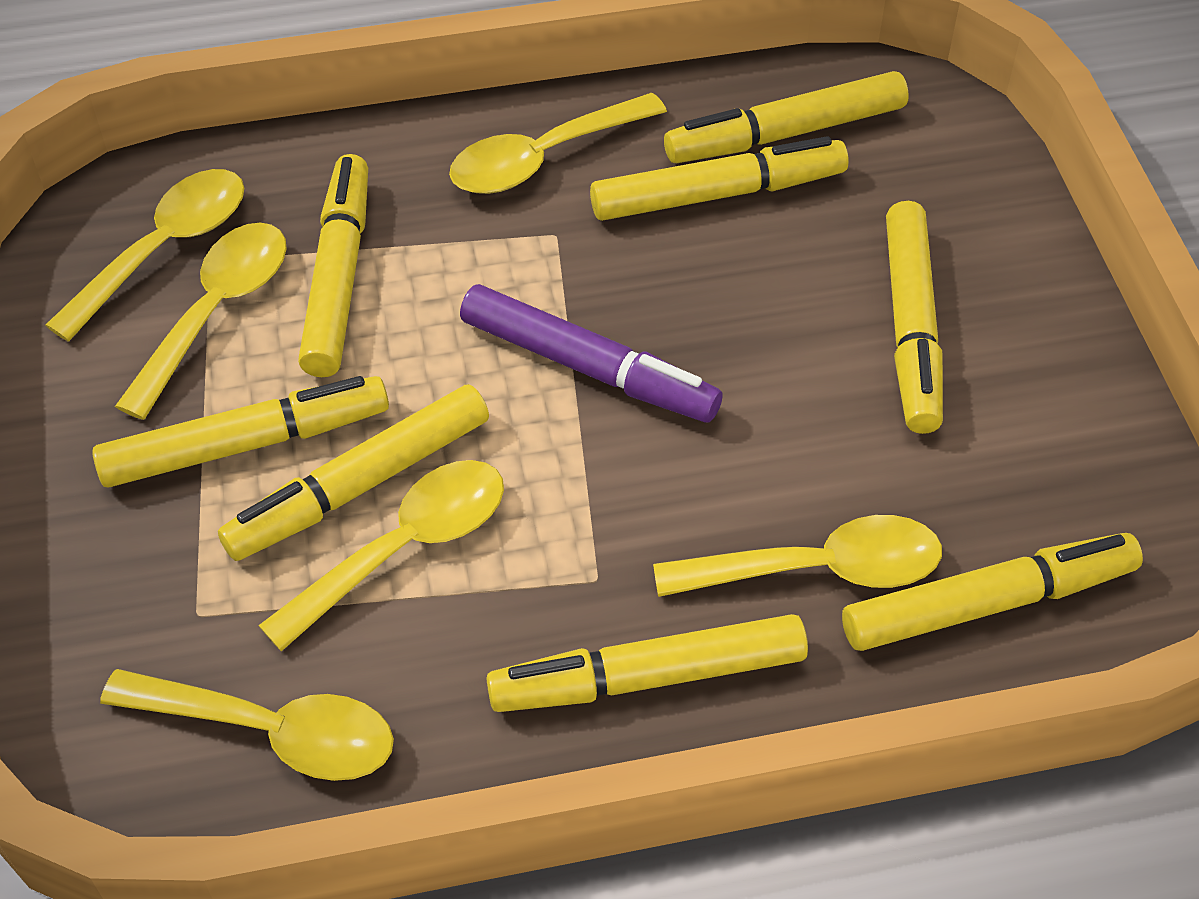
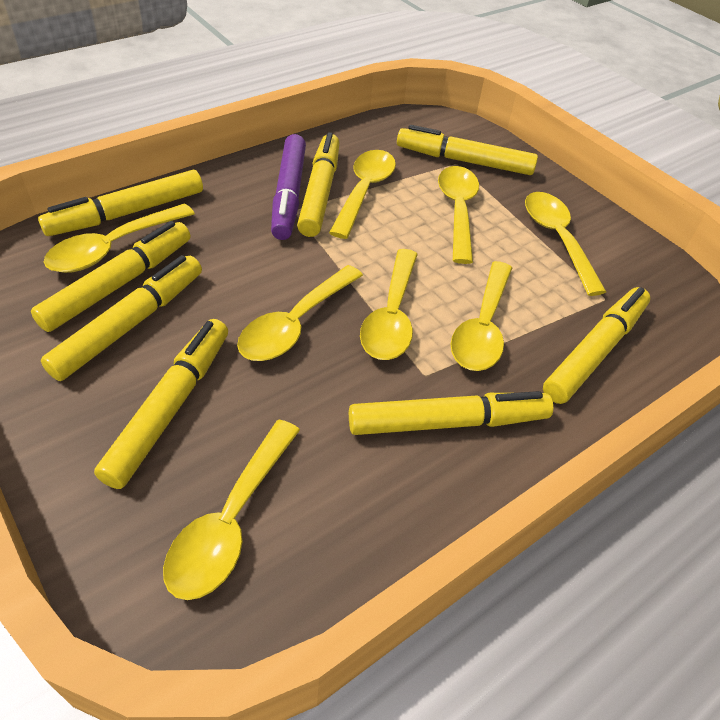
yellow spoon: 6 -> 8

